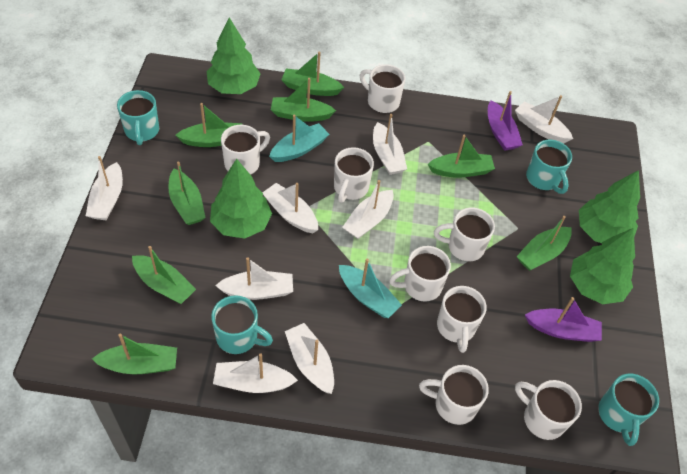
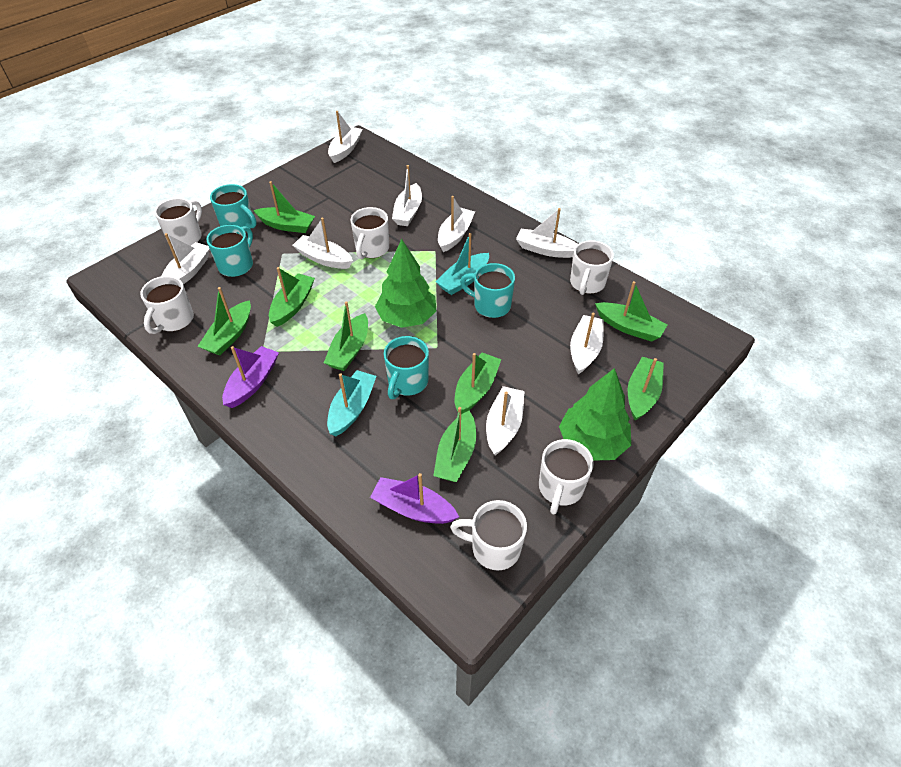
green tree: 4 -> 2
white mug: 8 -> 6

